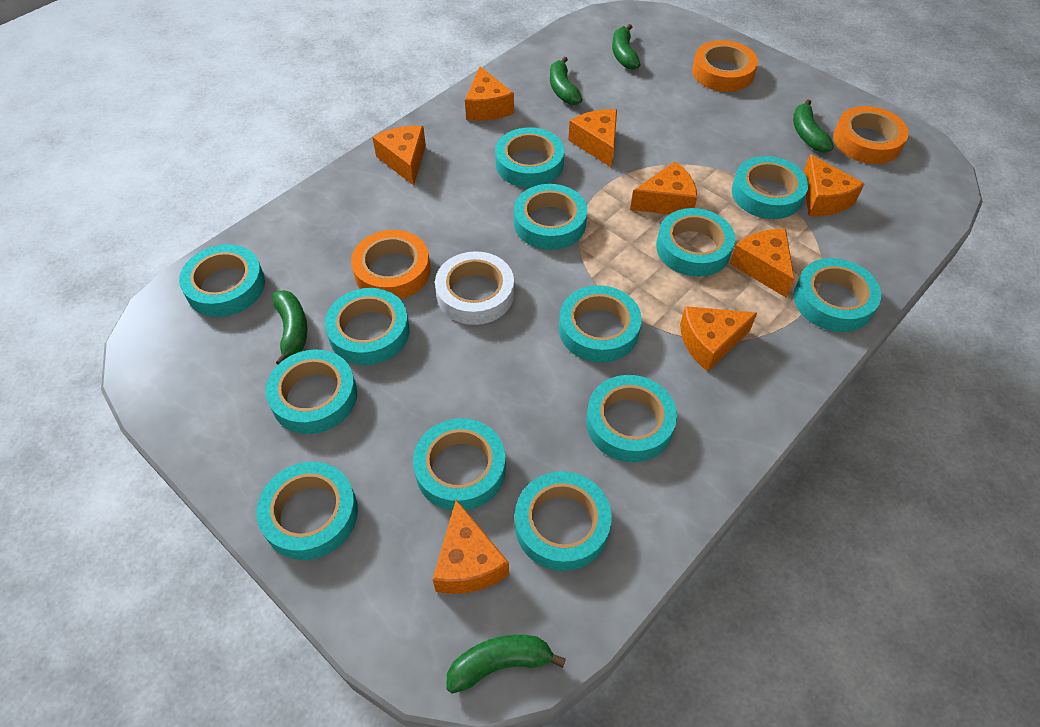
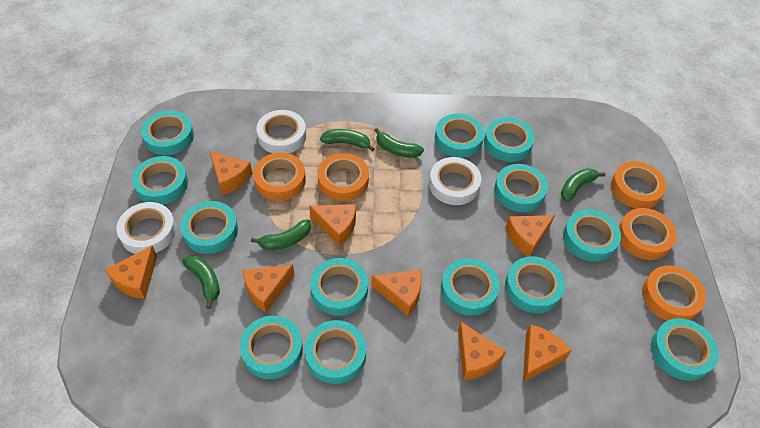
orange tape: 3 -> 5
white tape: 1 -> 3

